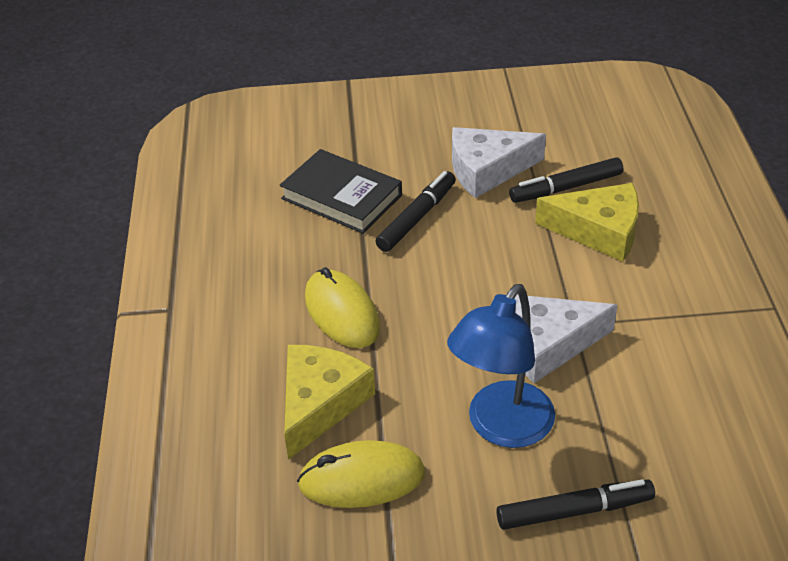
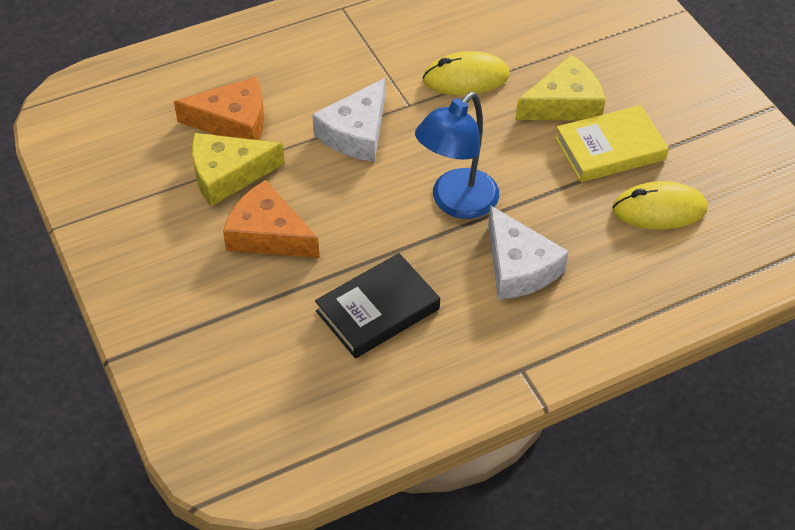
black marker: 3 -> 0
orange cheese: 0 -> 2
yellow book: 0 -> 1

